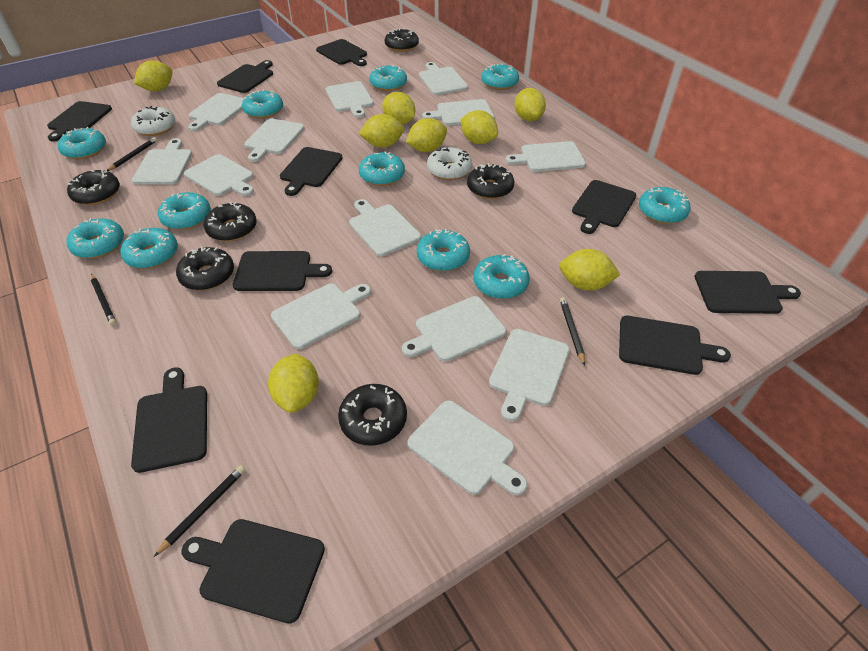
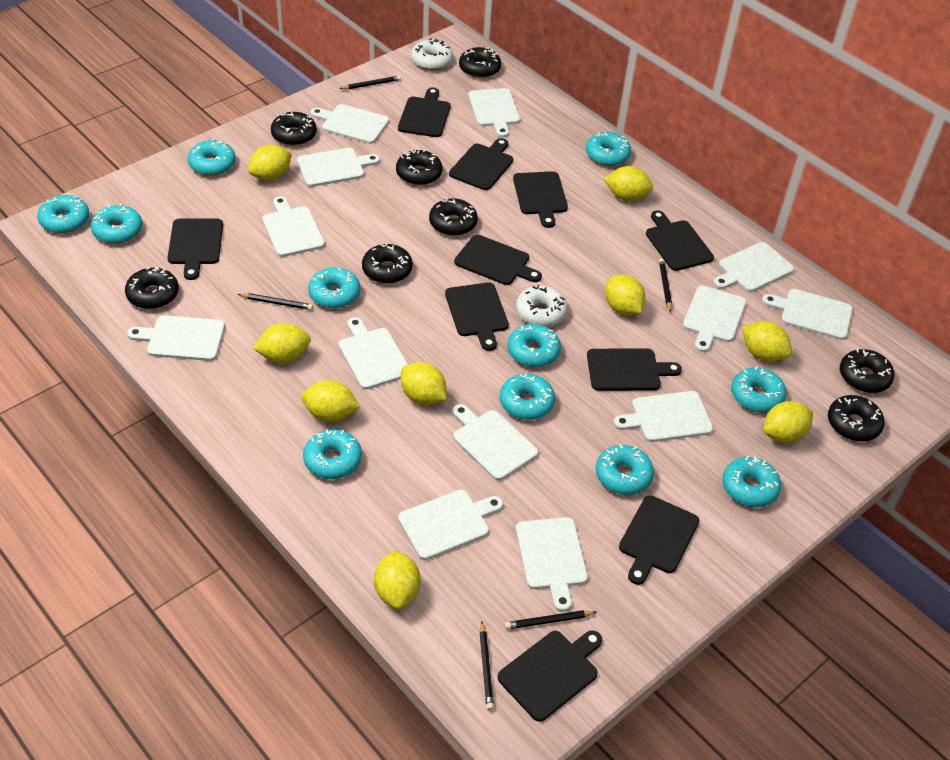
black donut: 6 -> 8
black pencil: 4 -> 5
yellow lemon: 8 -> 9

